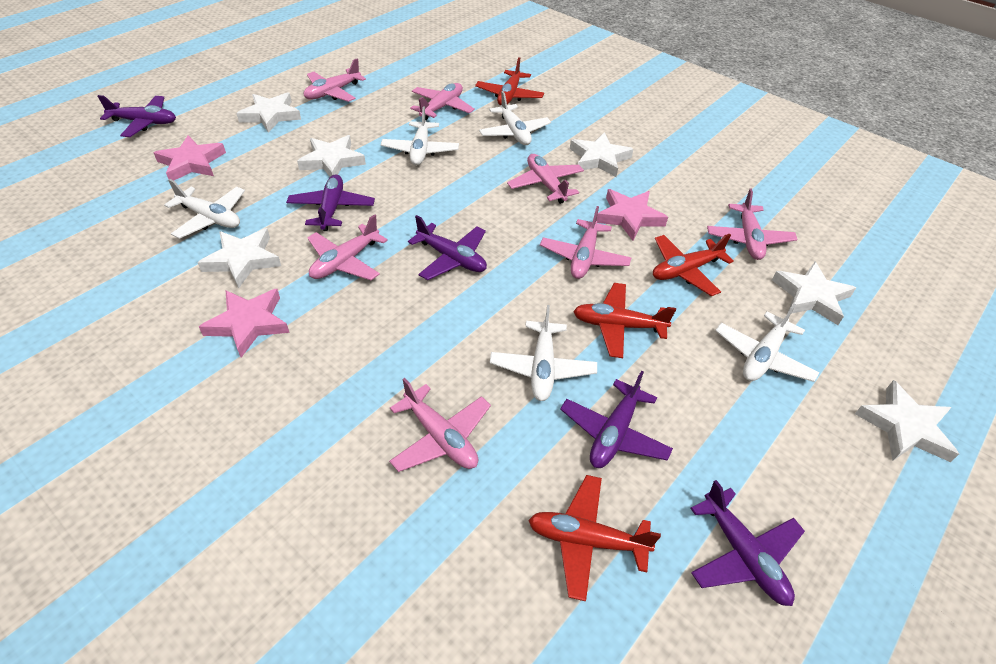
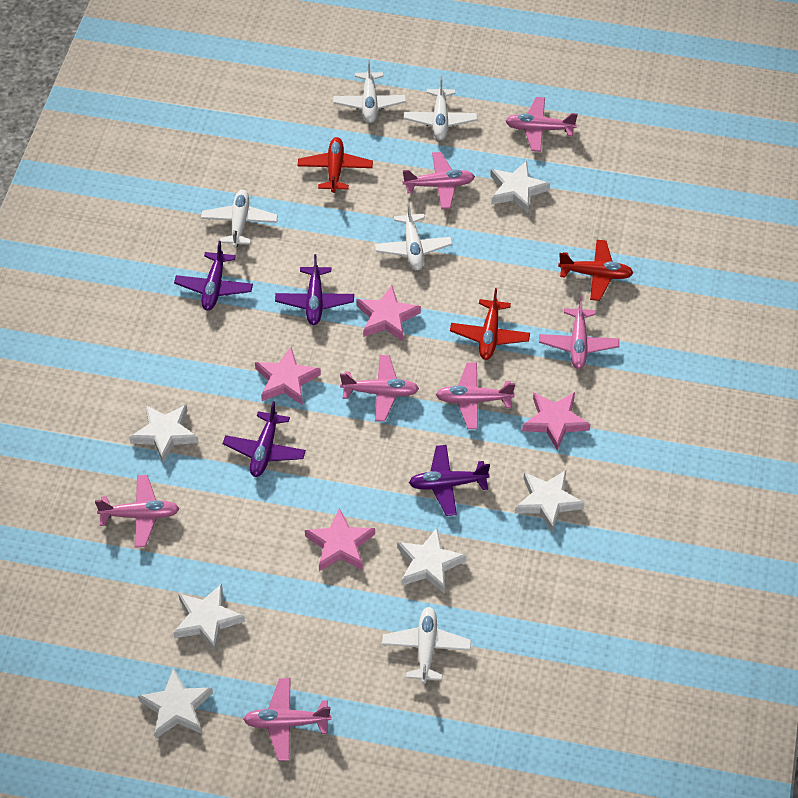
pink star: 3 -> 4
purple plane: 5 -> 4
red plane: 4 -> 3

